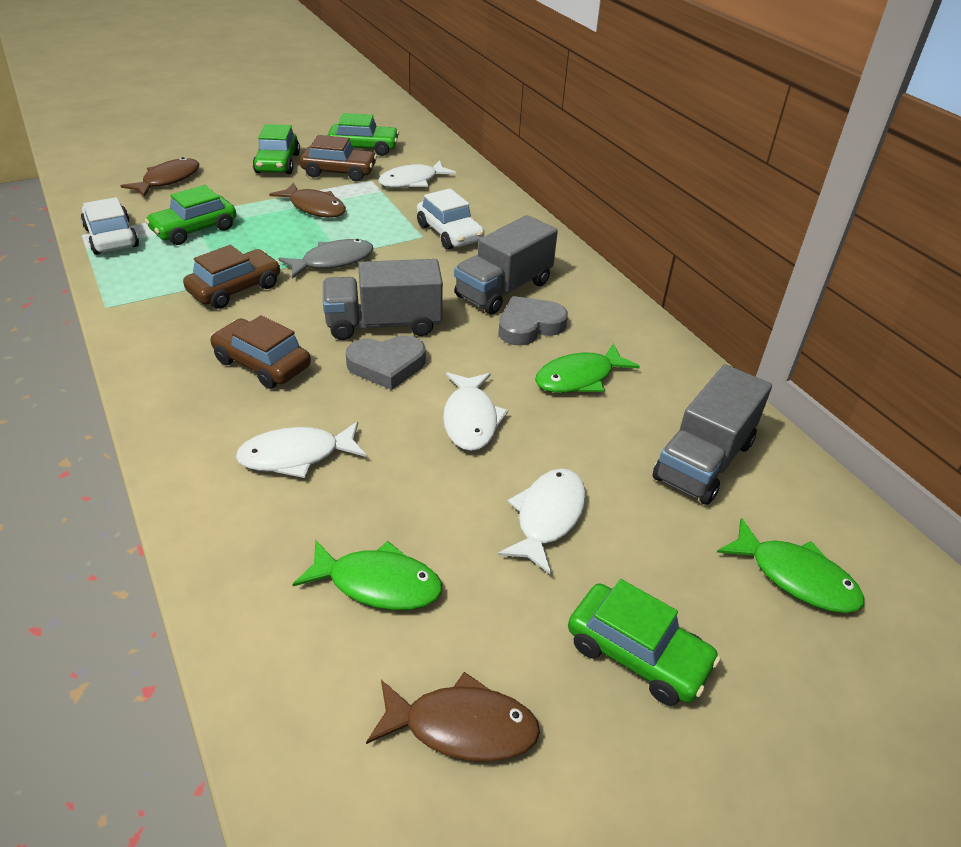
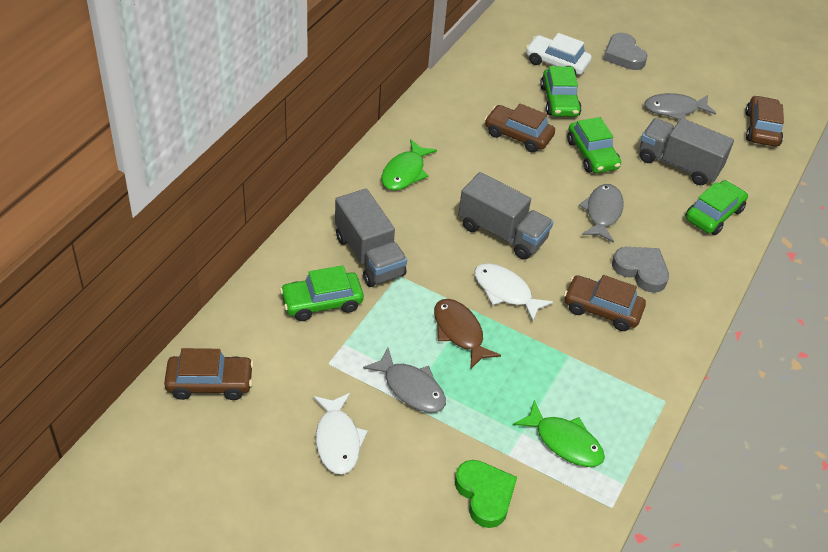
brown car: 3 -> 4
brown fish: 3 -> 1
green fish: 3 -> 2
green heart: 0 -> 1
grey fish: 1 -> 3
white car: 2 -> 1
white fish: 4 -> 2

